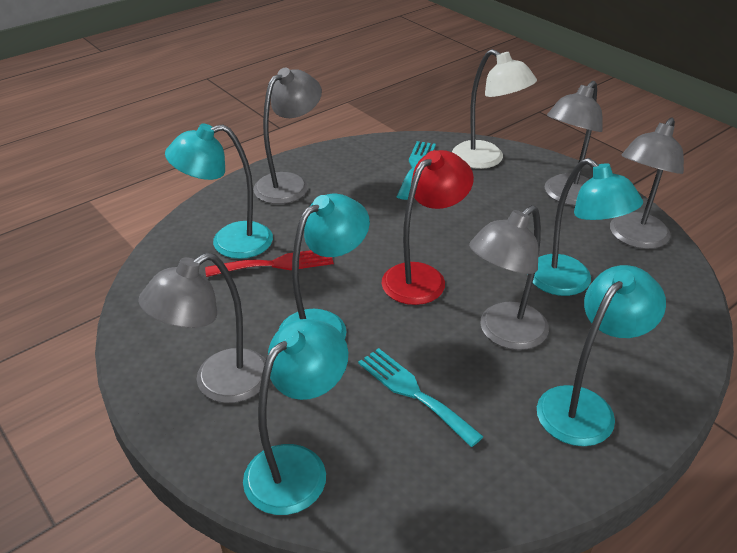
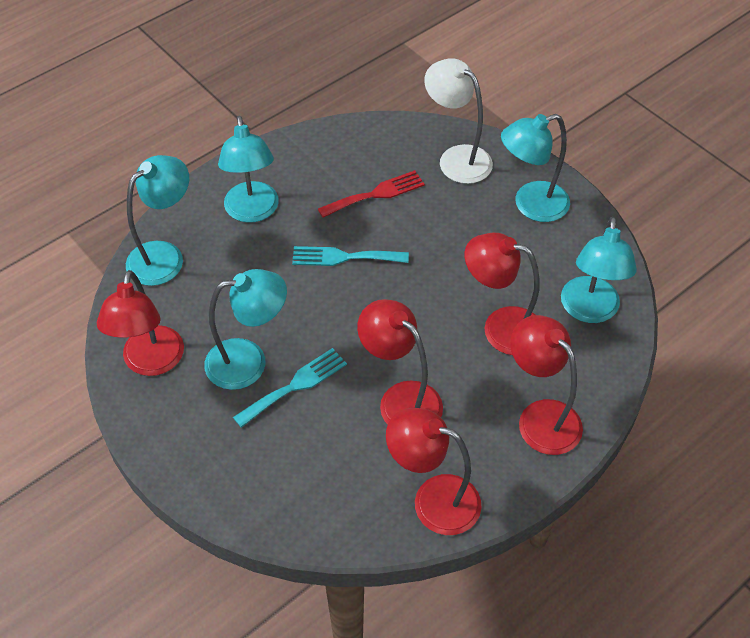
grey lamp: 5 -> 0
red lamp: 1 -> 5

